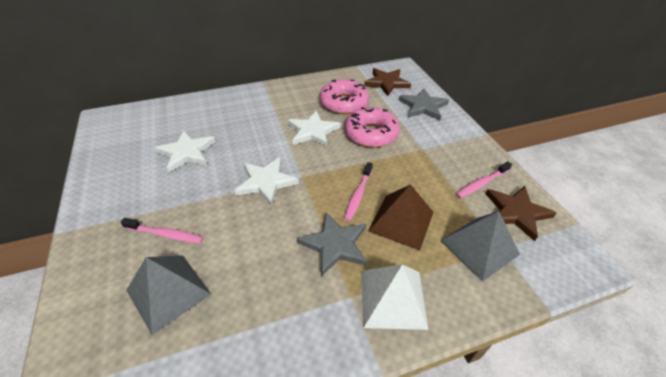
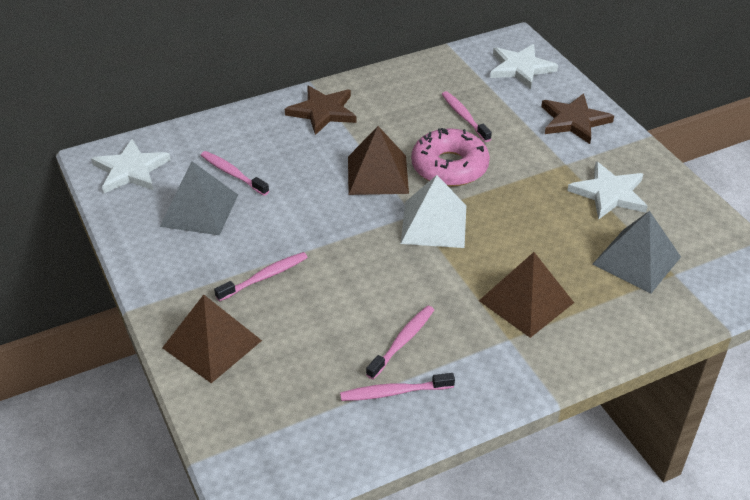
brown pyramid: 1 -> 3
grey star: 2 -> 0
pink donut: 2 -> 1
pink toothbrush: 3 -> 5

